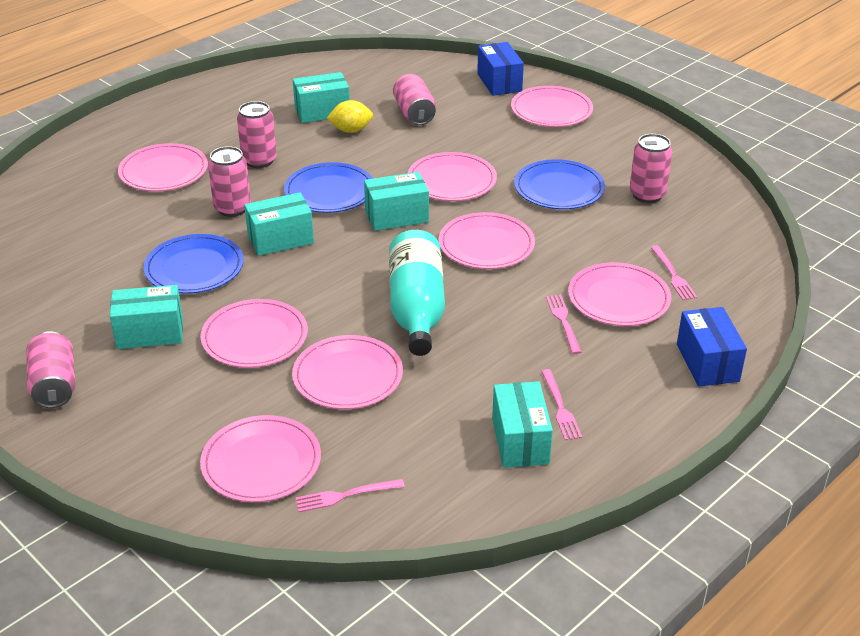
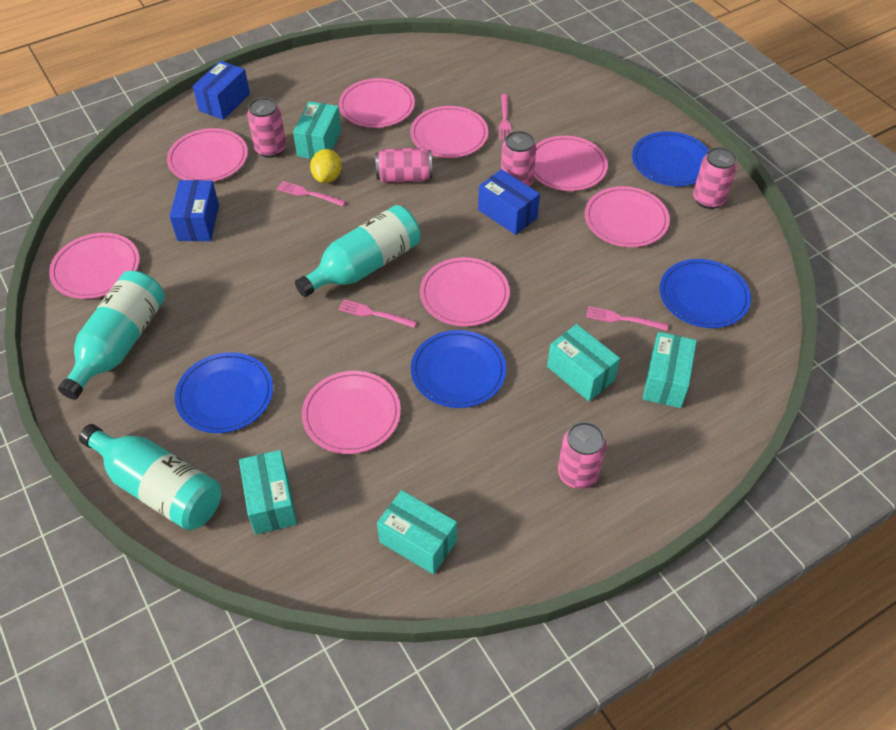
blue box: 2 -> 3
blue plate: 3 -> 4
turquoise bottle: 1 -> 3

